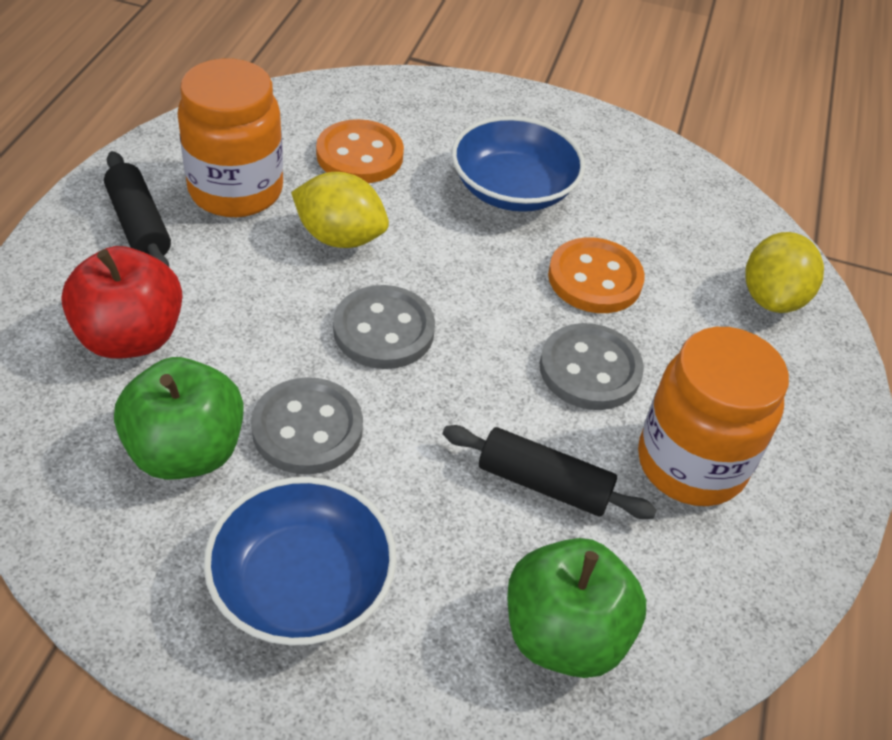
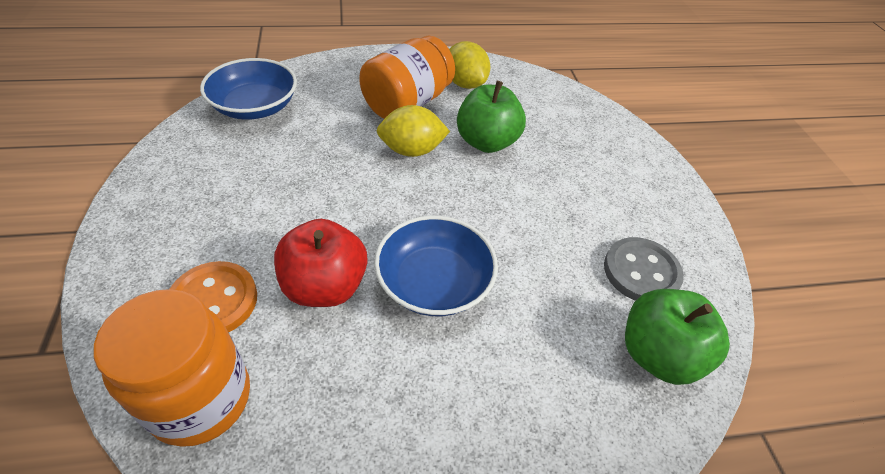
black rolling pin: 2 -> 0
grey button: 3 -> 1
orange button: 2 -> 1

